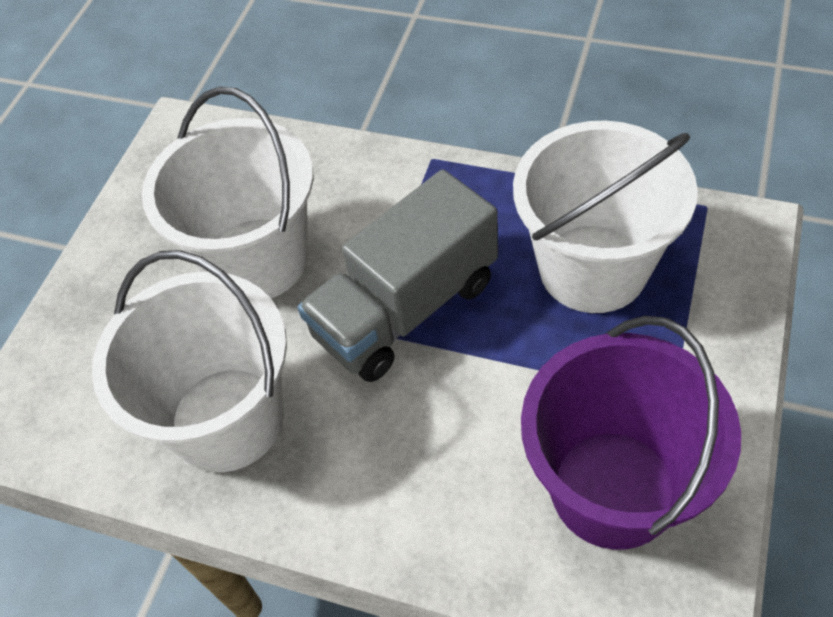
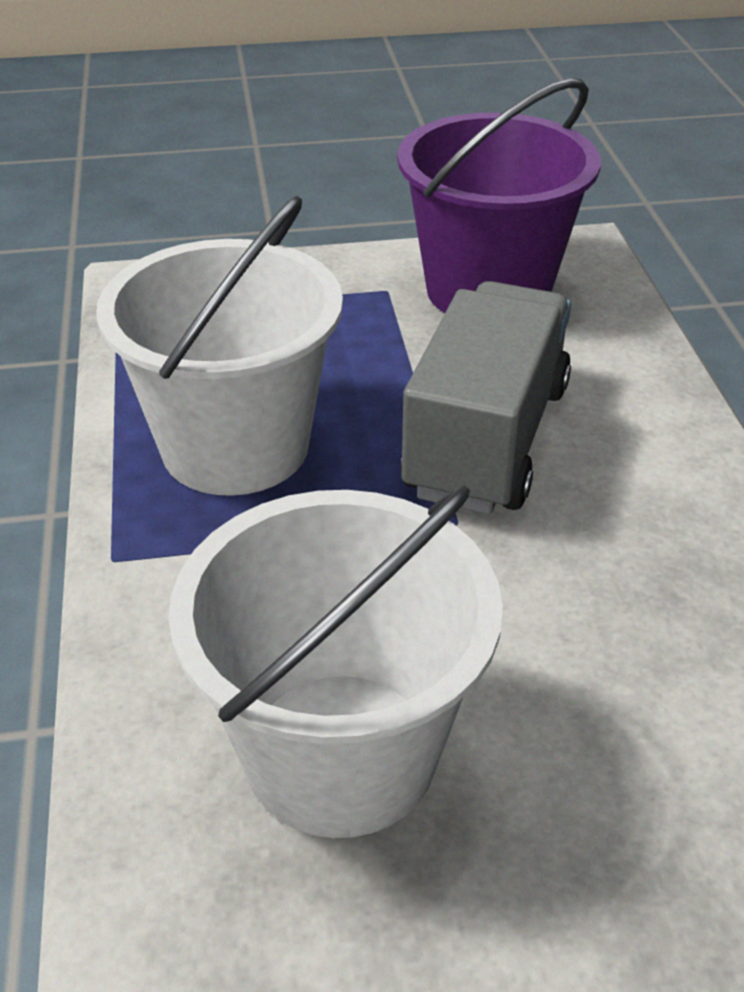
white bucket: 3 -> 2

